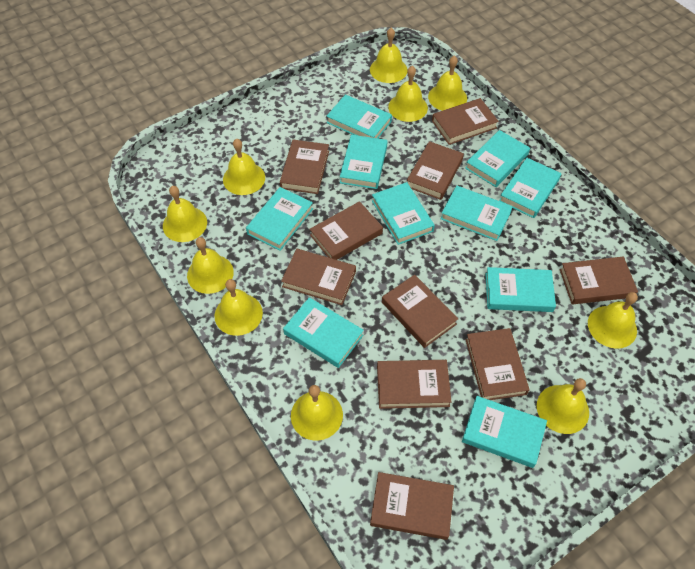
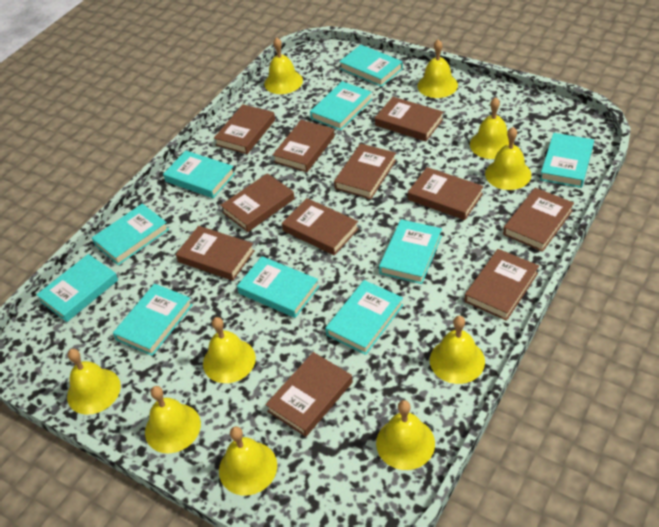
brown book: 10 -> 11

